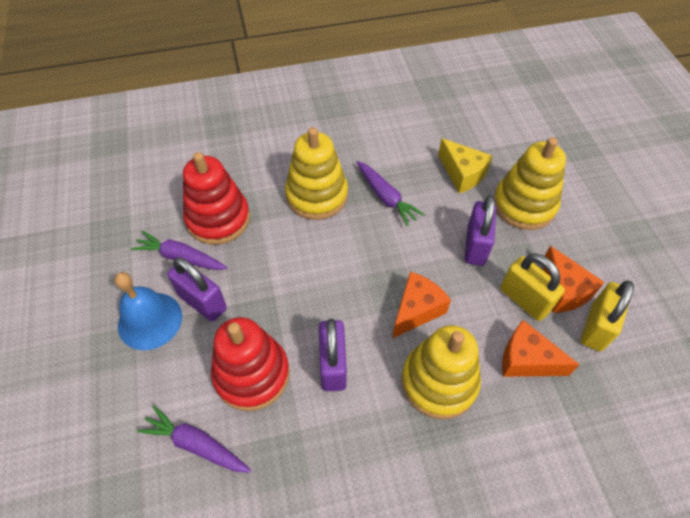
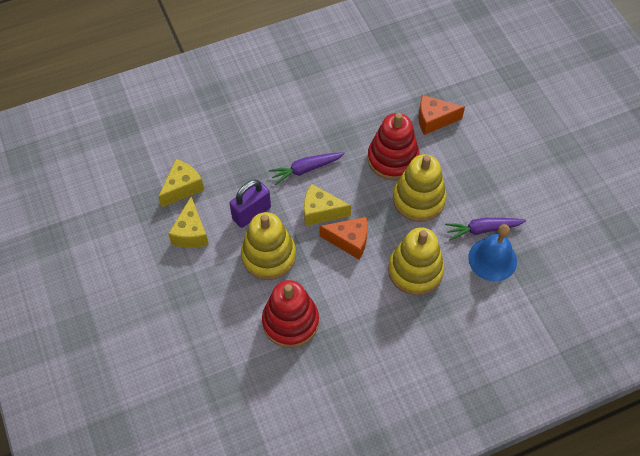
orange cheese: 3 -> 2
purple carrot: 3 -> 2
purple padlock: 3 -> 1
yellow cheese: 1 -> 3
yellow padlock: 2 -> 0

